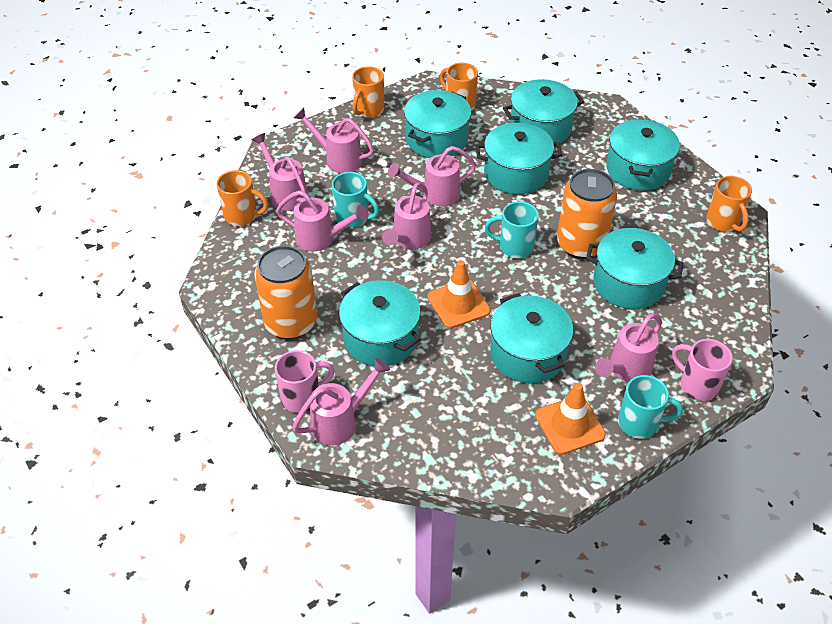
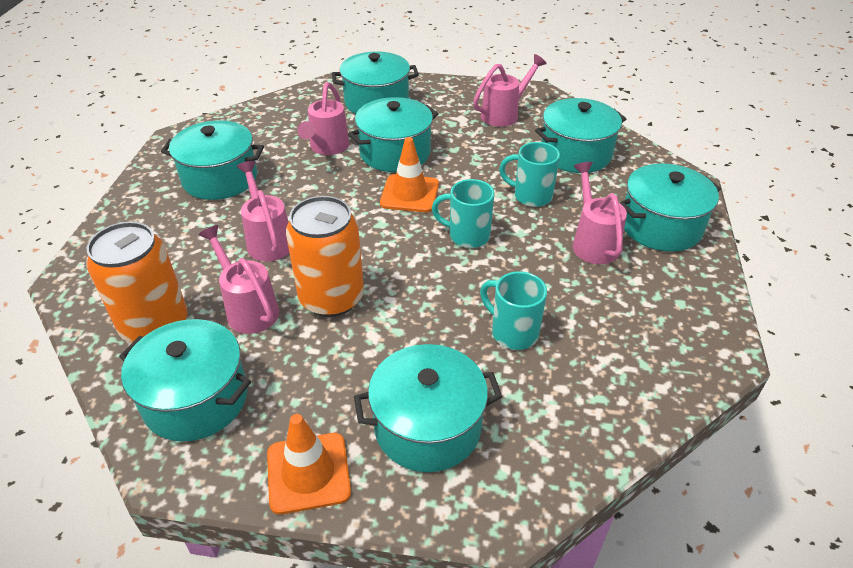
orange mug: 4 -> 0
pink mug: 2 -> 0
pink watering can: 7 -> 5

